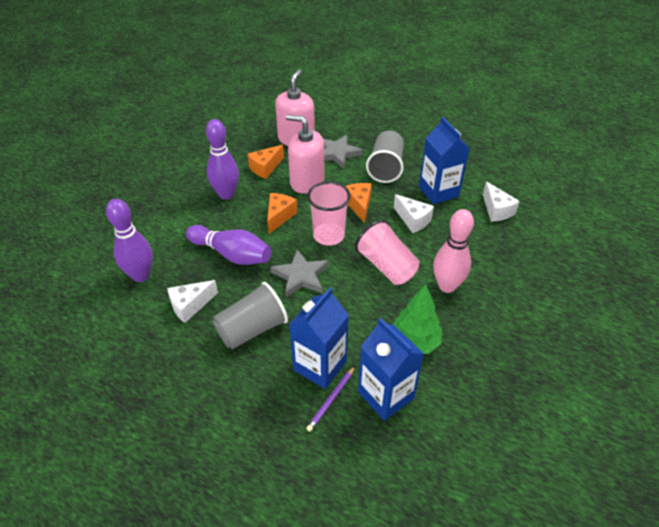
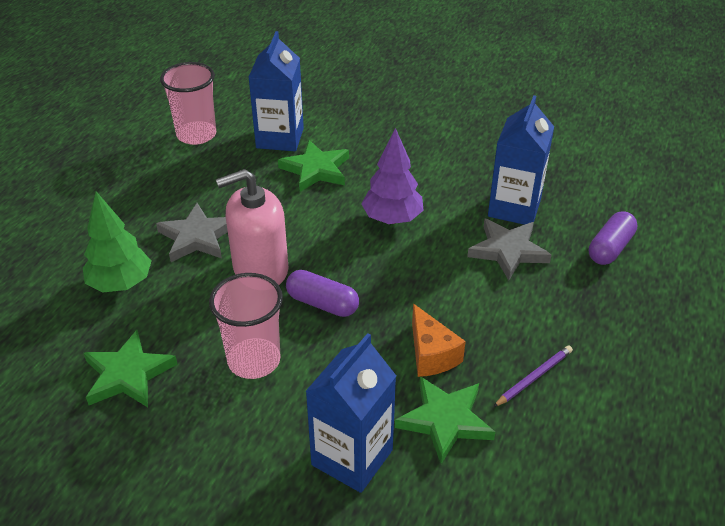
green star: 0 -> 3
grey cup: 2 -> 0
orange cheese: 3 -> 1
pink bowling pin: 1 -> 0
pink soap dispenser: 2 -> 1
purple bowling pin: 3 -> 0
purple capsule: 0 -> 2
purple tree: 0 -> 1
white cheese: 3 -> 0

